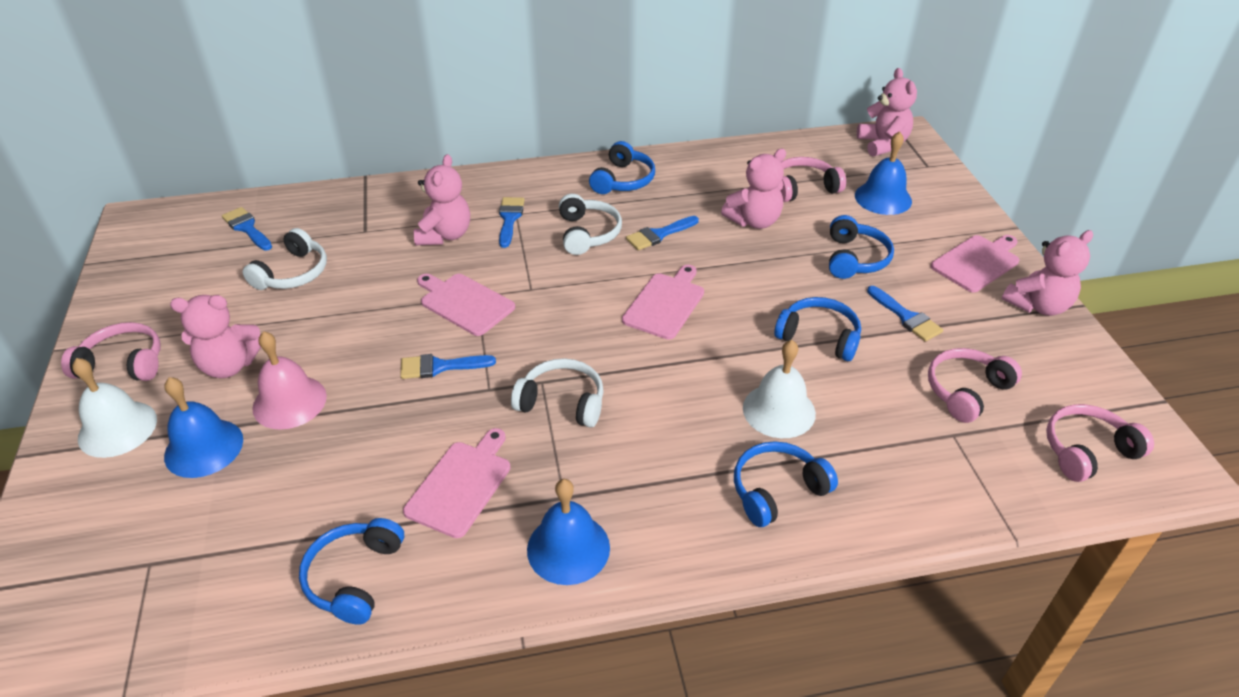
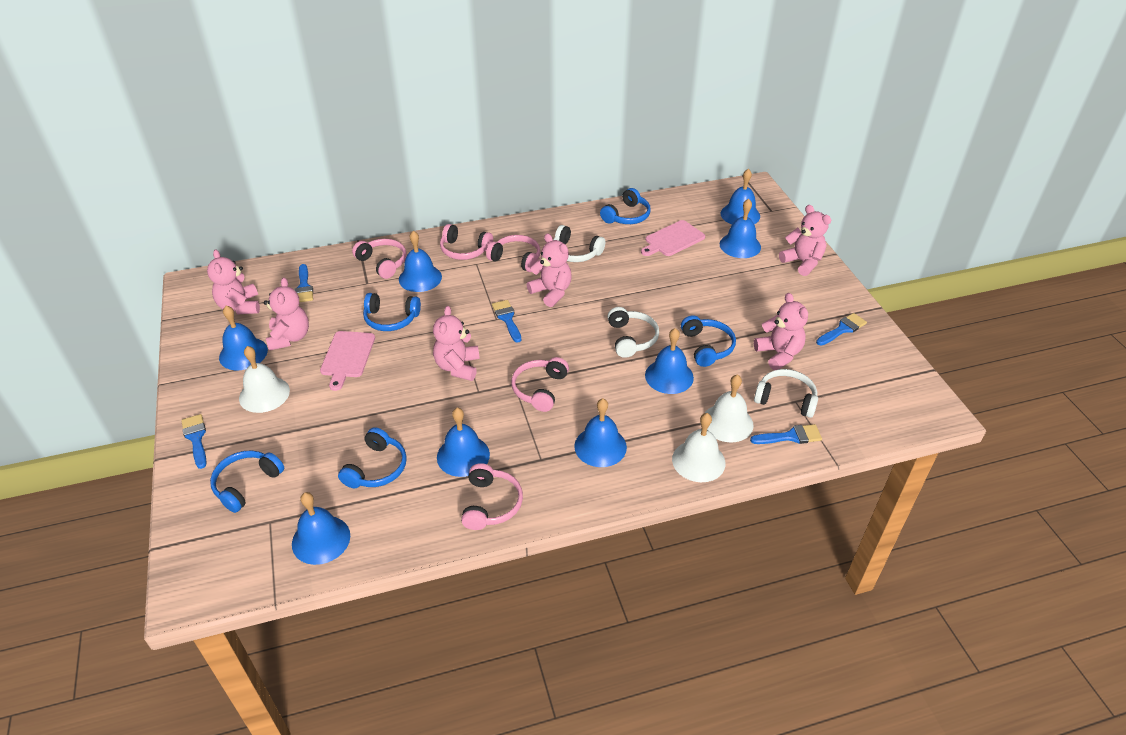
blue bell: 3 -> 8
pink bell: 1 -> 0
pink cutting board: 4 -> 2
pink headphones: 4 -> 5
pink teddy bear: 5 -> 6
white bell: 2 -> 3

